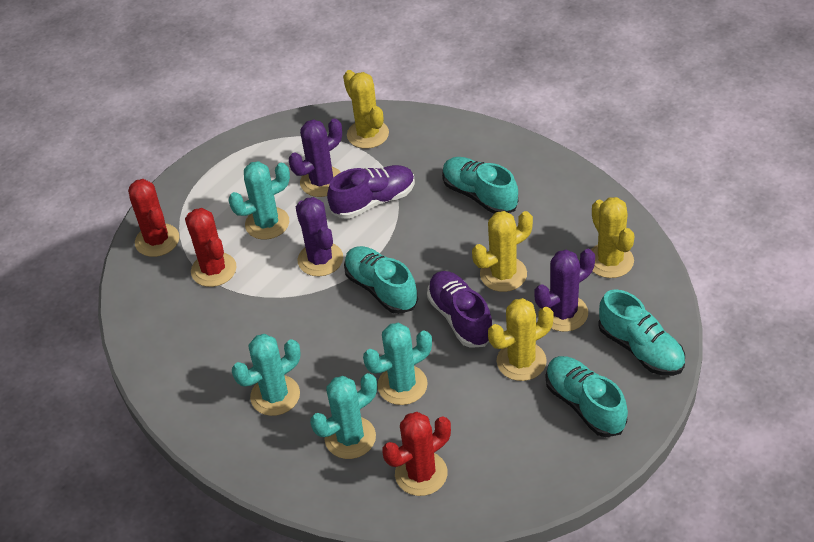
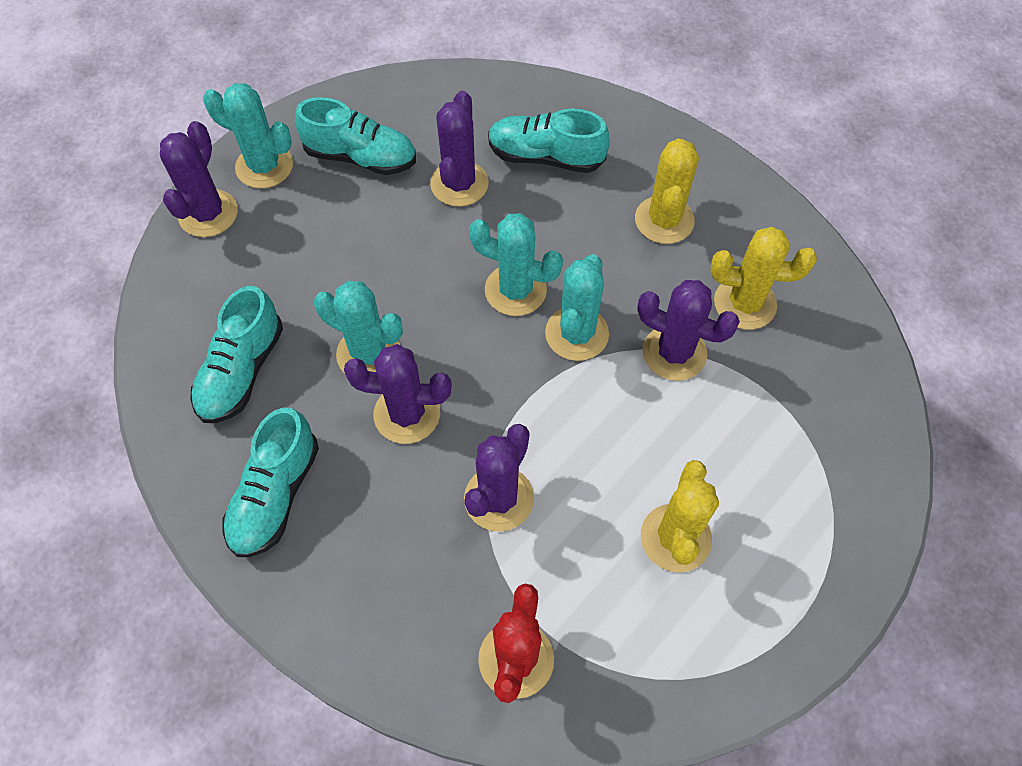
purple cactus: 3 -> 5
purple shoe: 2 -> 0
red cactus: 3 -> 1
yellow cactus: 4 -> 3

